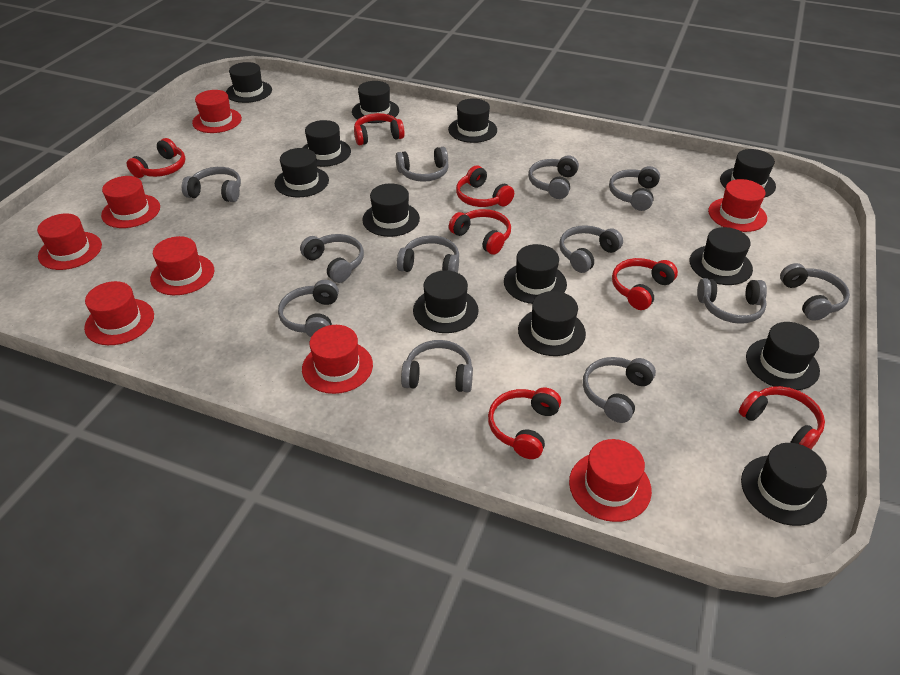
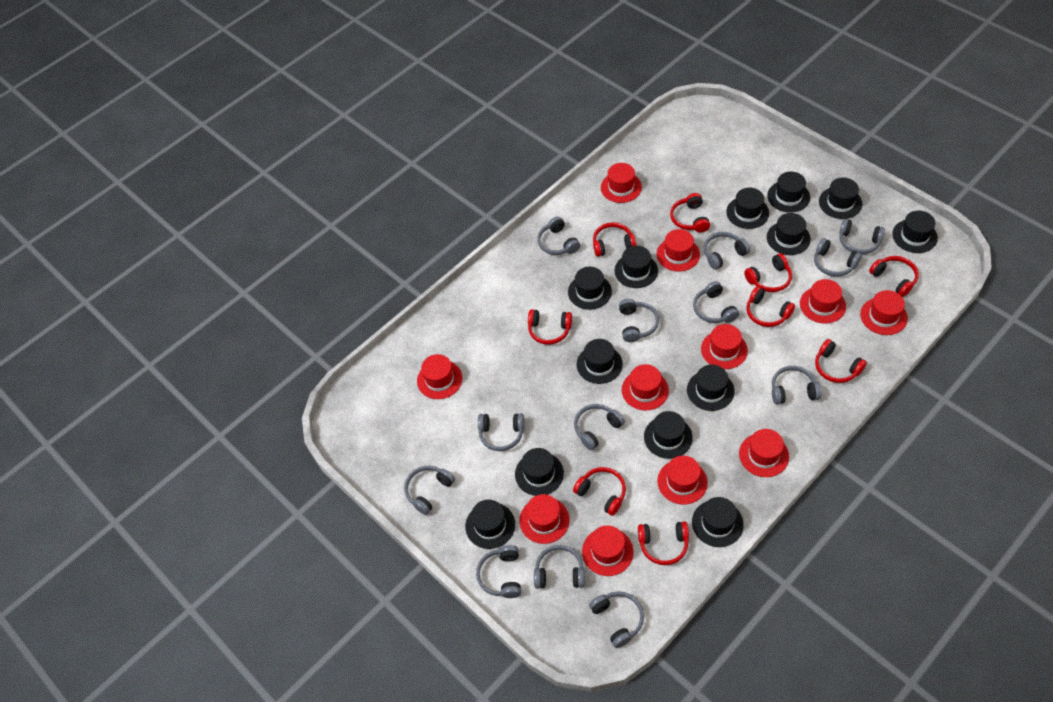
grey headphones: 12 -> 13
red hat: 8 -> 11
red headphones: 7 -> 9

